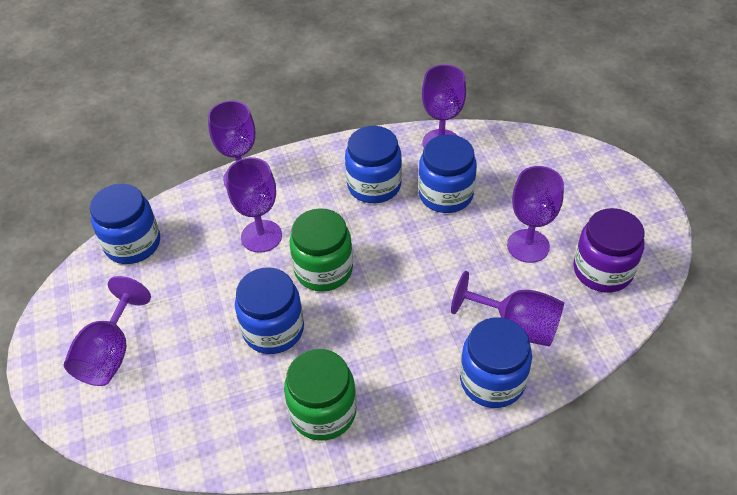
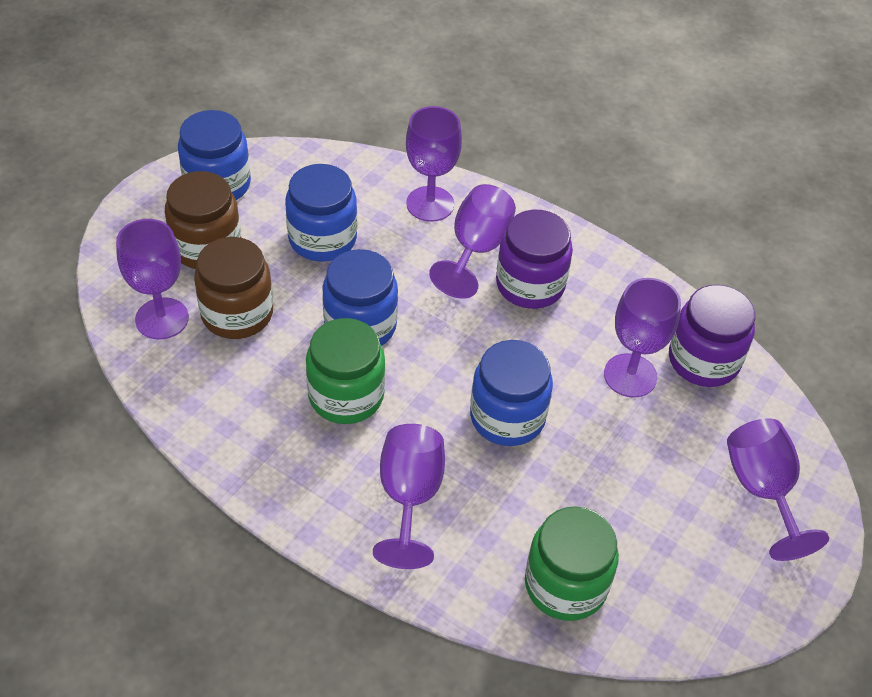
blue jar: 5 -> 4
brown jar: 0 -> 2
purple jar: 1 -> 2

